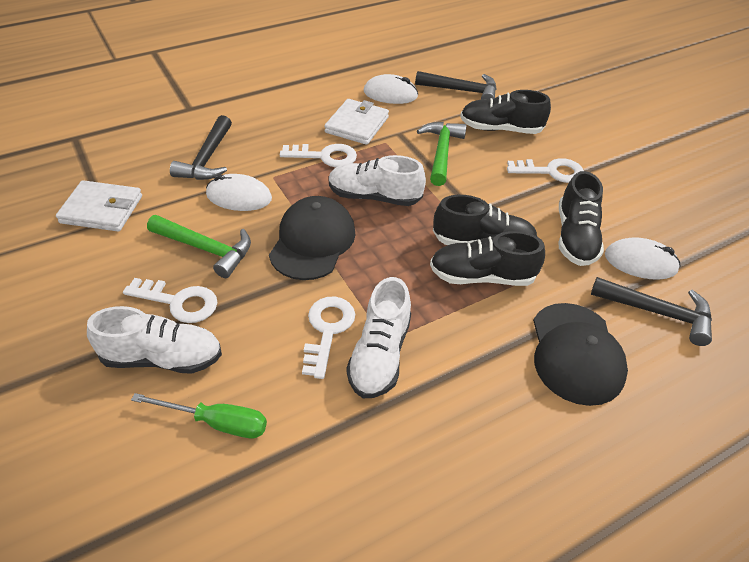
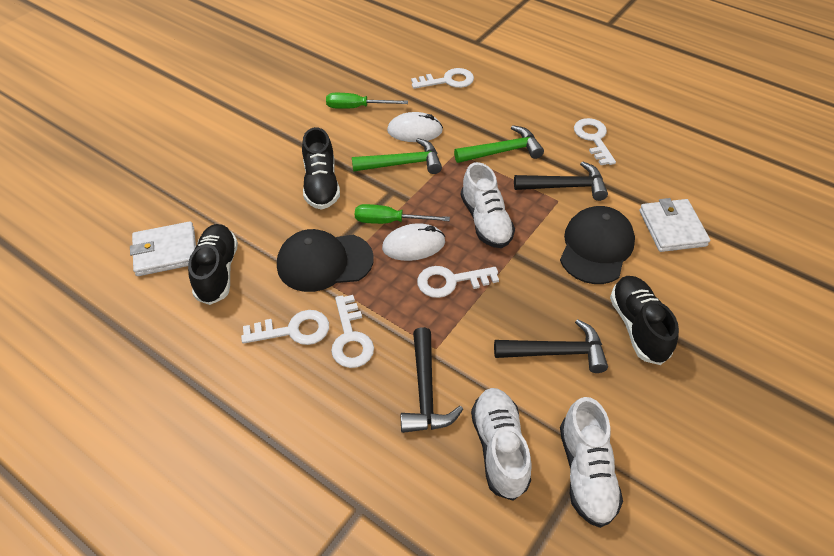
black shoe: 4 -> 3
green screwdriver: 1 -> 2
white key: 4 -> 5
white mouse: 3 -> 2

